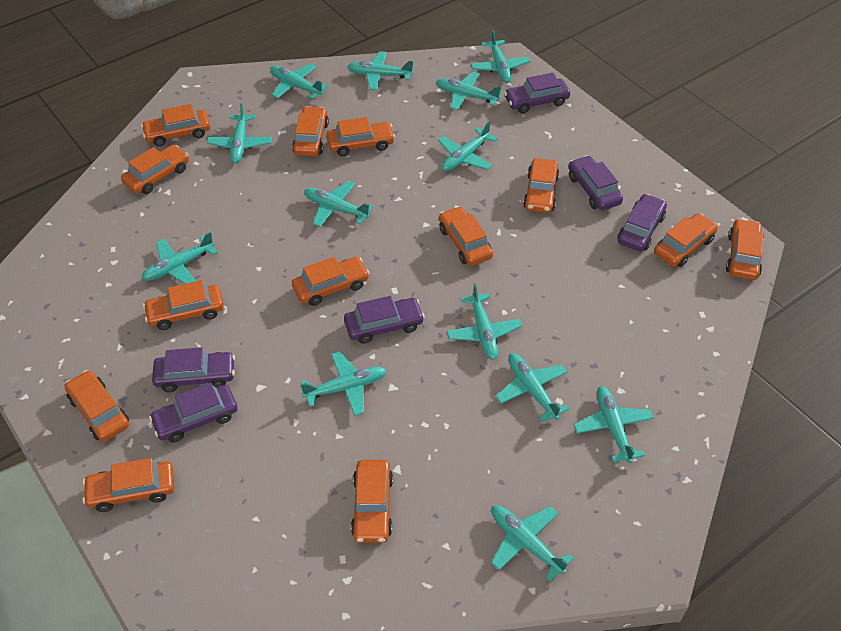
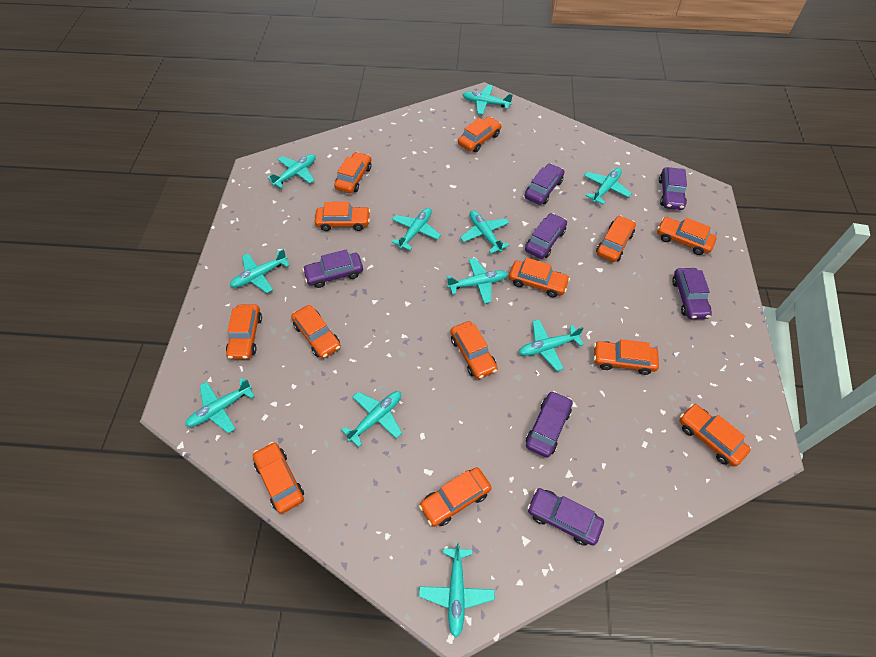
purple car: 6 -> 7
turquoise plane: 13 -> 11

